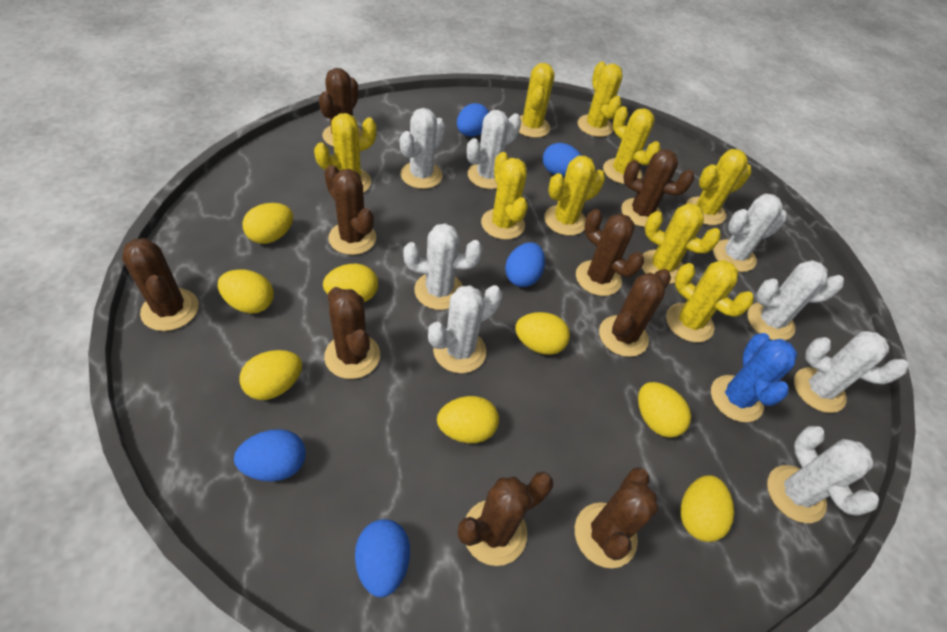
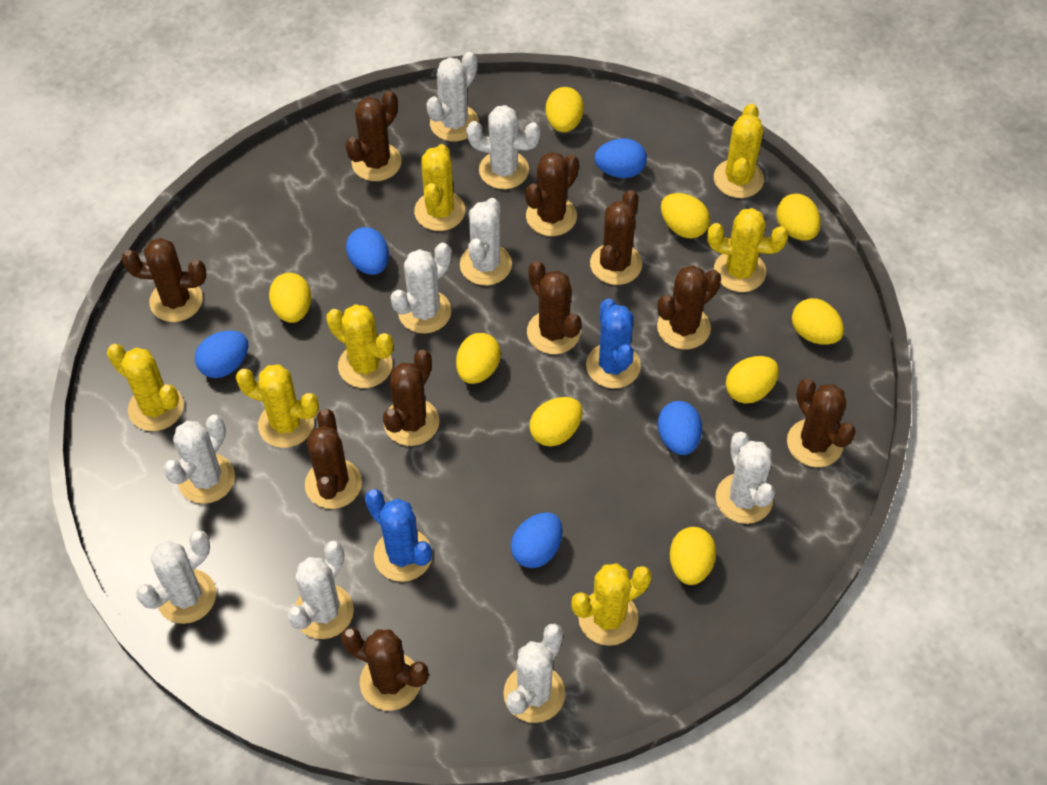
blue cactus: 1 -> 2
brown cactus: 9 -> 10
white cactus: 8 -> 9
yellow cactus: 9 -> 7
yellow egg: 8 -> 9

